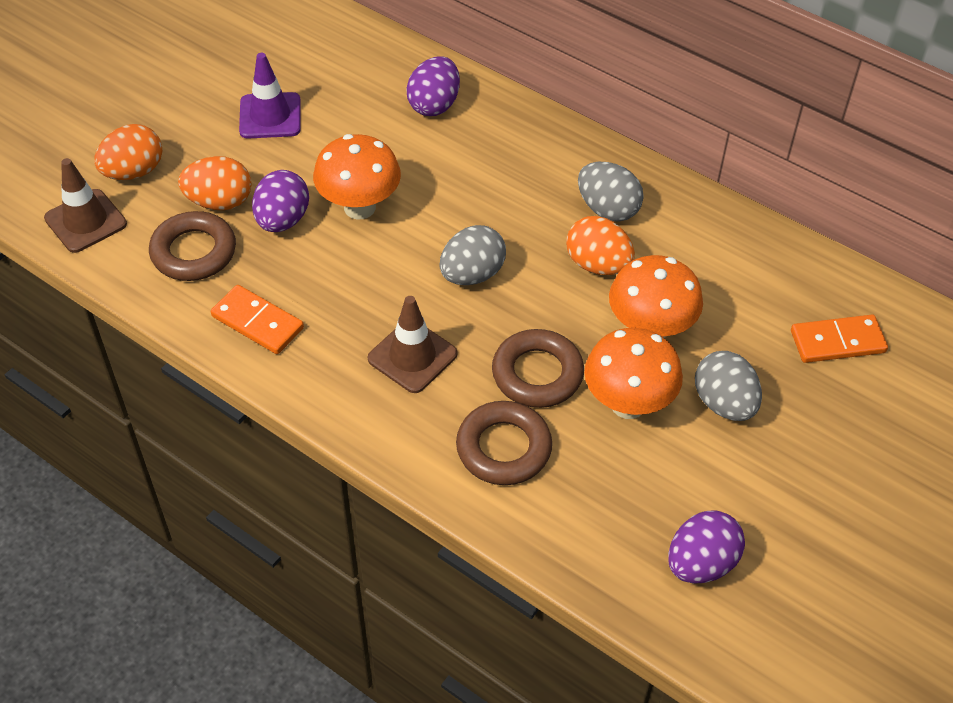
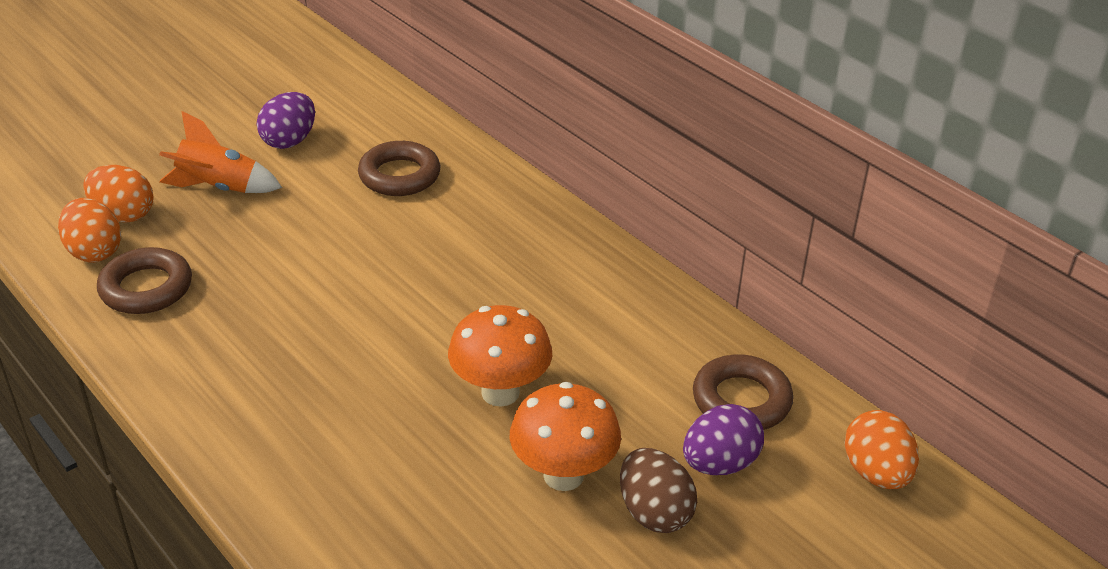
brown egg: 0 -> 1
brown traffic cone: 2 -> 0
grey egg: 3 -> 0
orange domino: 2 -> 0
orange mushroom: 3 -> 2
orange rocket: 0 -> 1
purple egg: 3 -> 2
purple traffic cone: 1 -> 0

